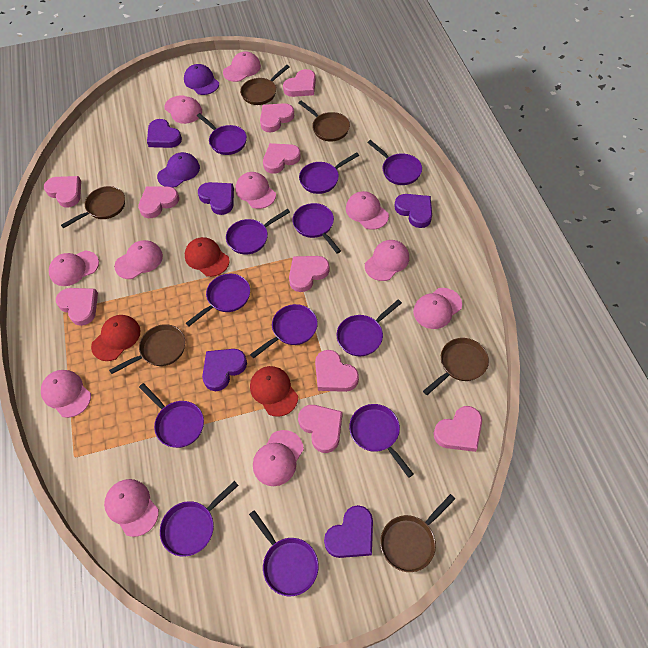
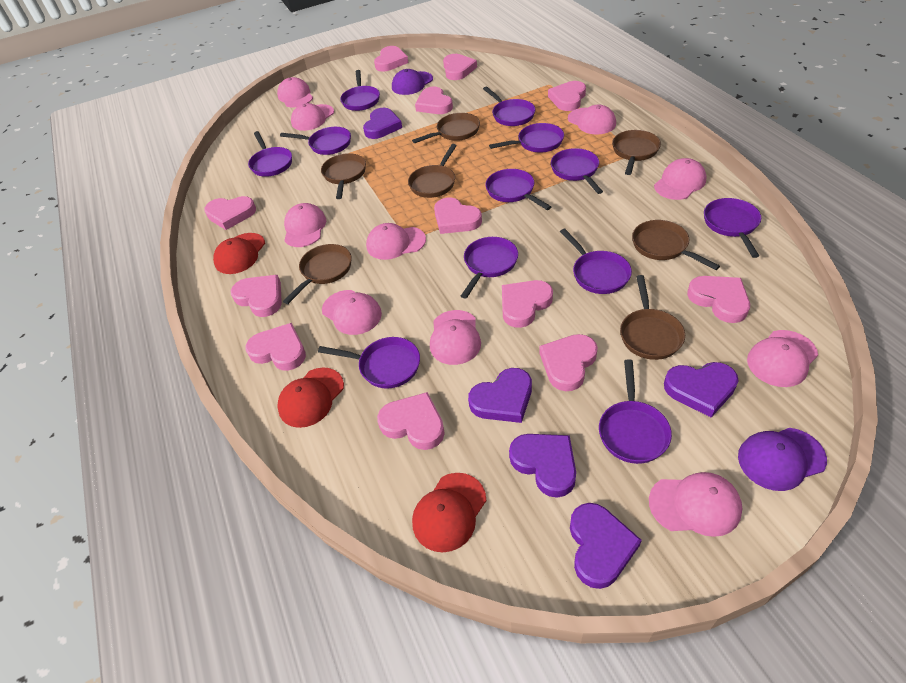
brown pan: 6 -> 7
pink cap: 11 -> 10
pink heart: 10 -> 12

